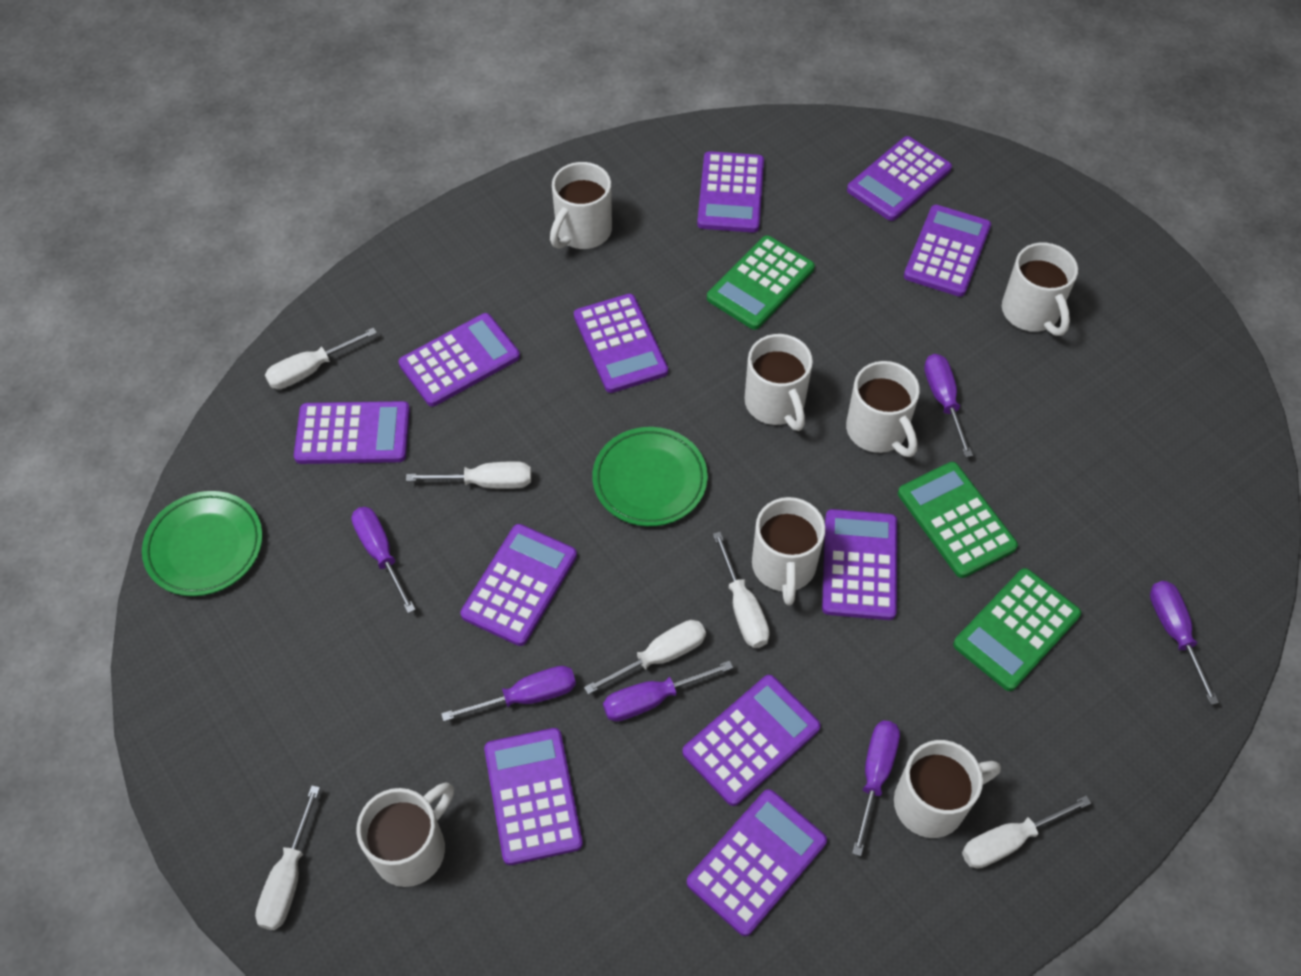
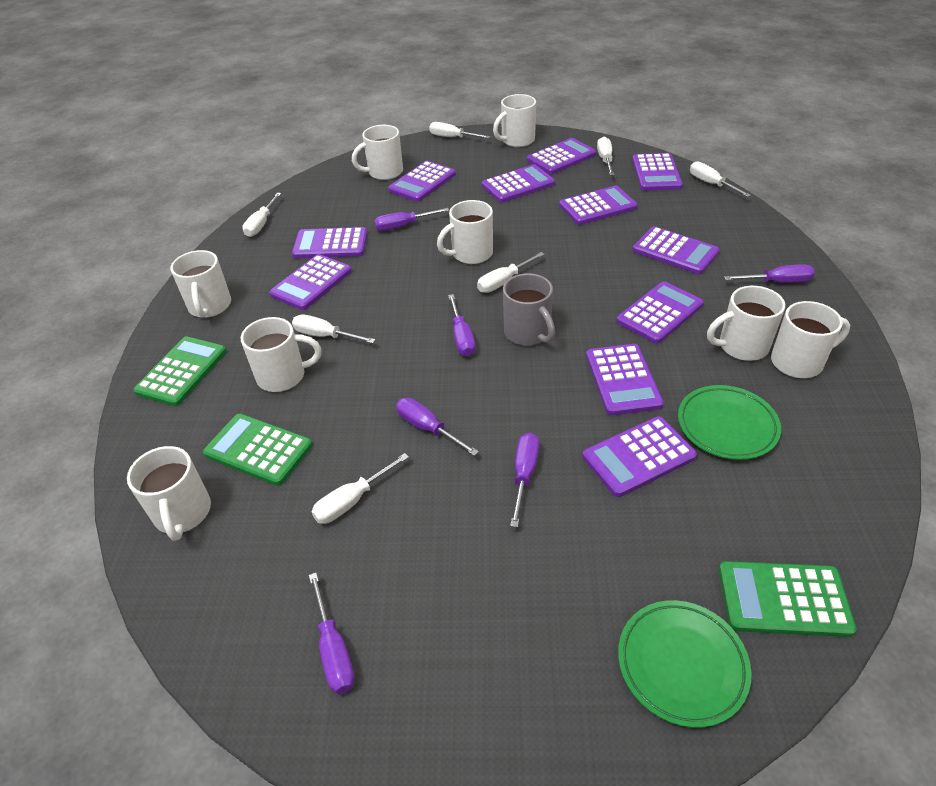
grey mug: 0 -> 1
white mug: 7 -> 8
white screwdriver: 6 -> 7

